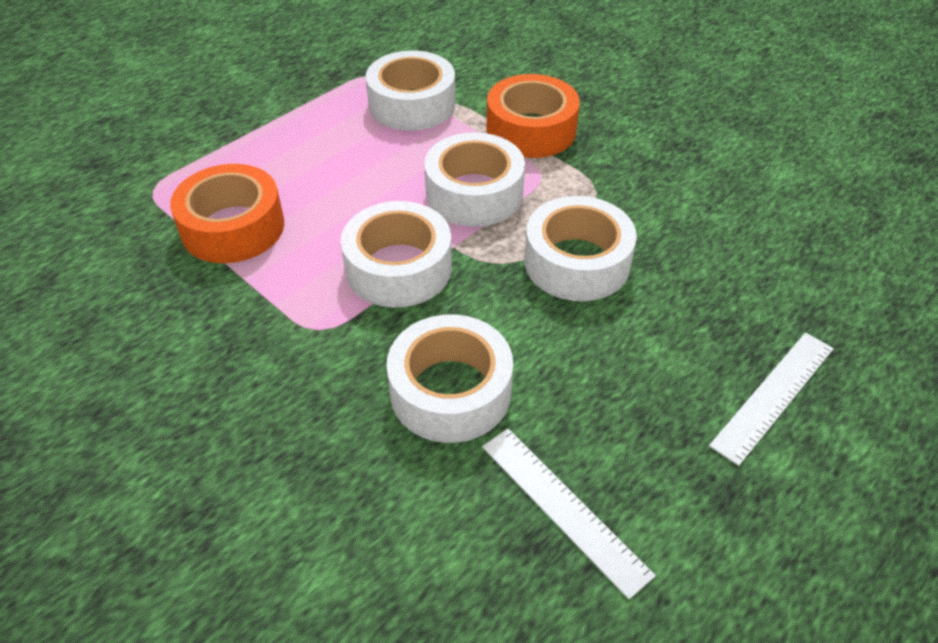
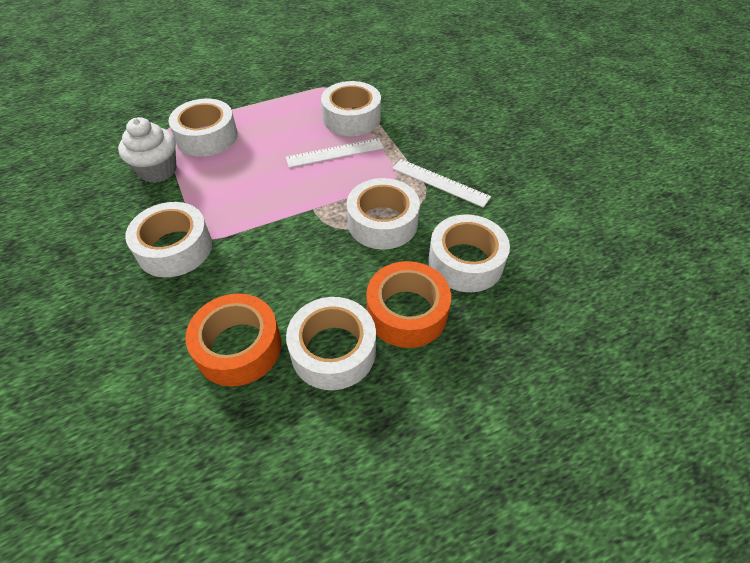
white cupcake: 0 -> 1
white tape: 5 -> 6

